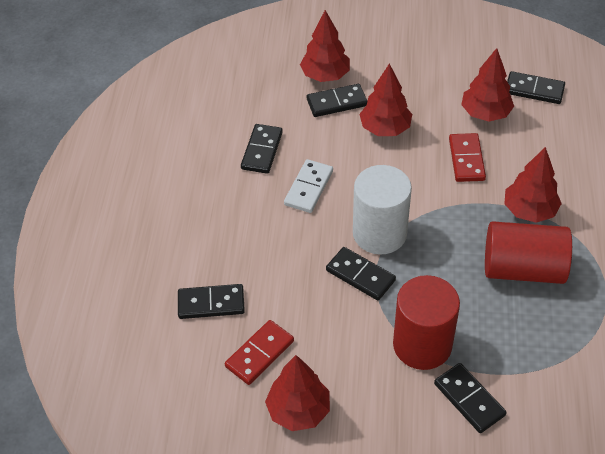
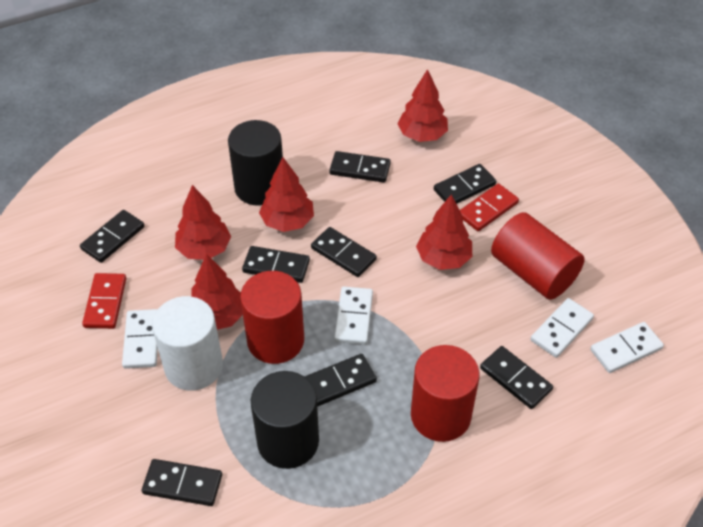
black cylinder: 0 -> 2
black domino: 6 -> 8
red cylinder: 2 -> 3
white domino: 1 -> 4

